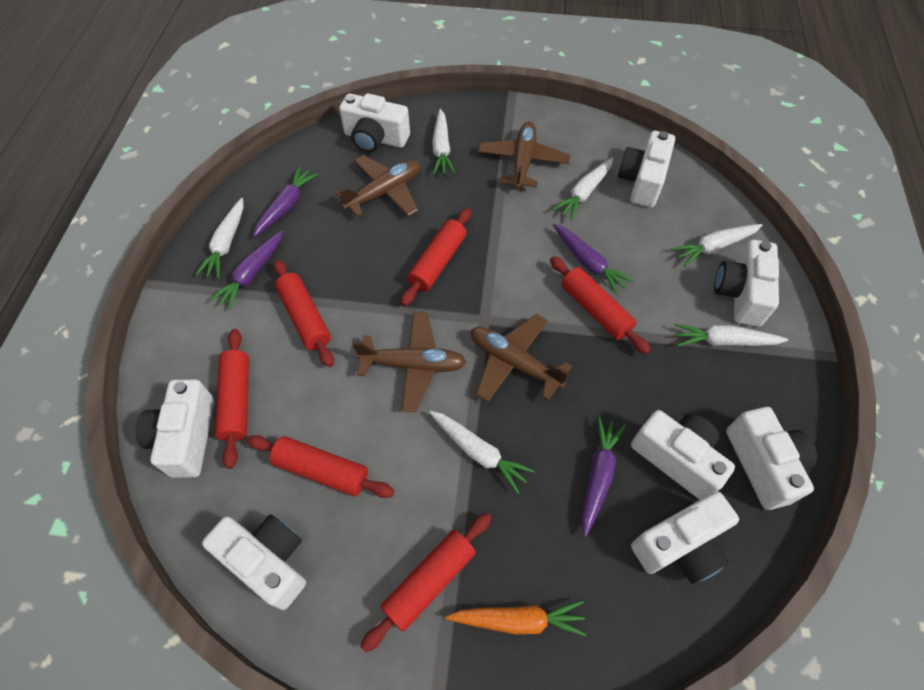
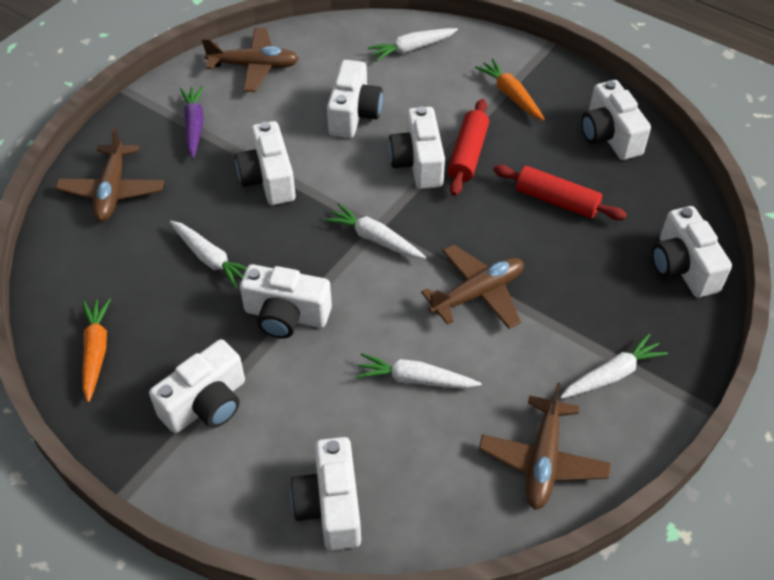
orange carrot: 1 -> 2
purple carrot: 4 -> 1
red rolling pin: 6 -> 2
white carrot: 6 -> 5

